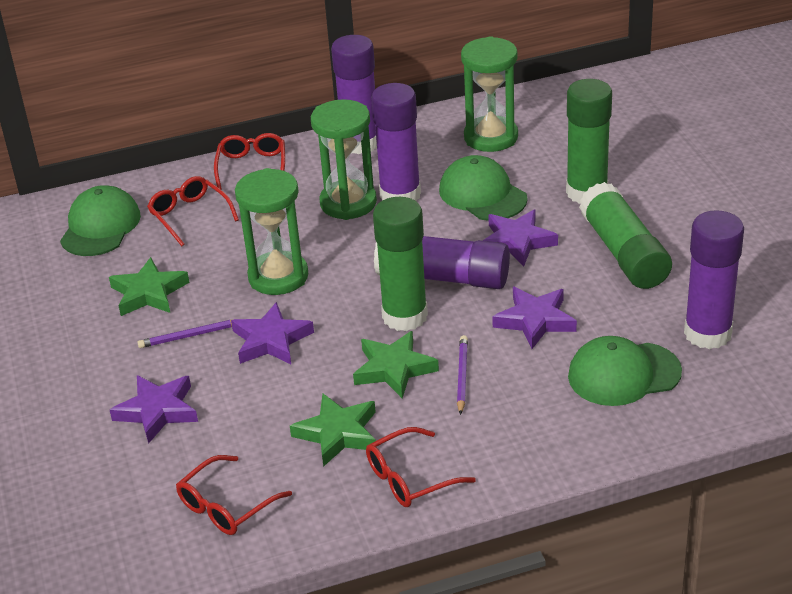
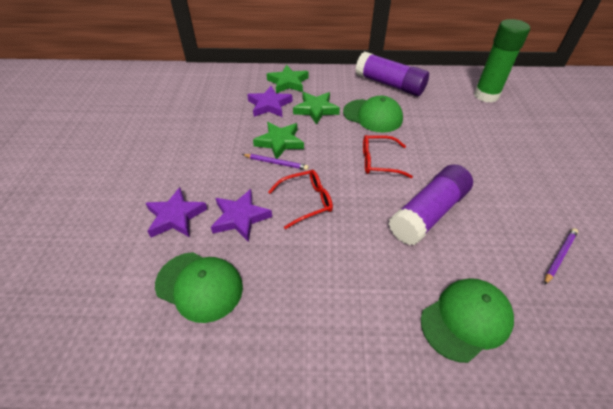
green glue stick: 3 -> 1
green hourglass: 3 -> 0
purple glue stick: 4 -> 2
purple star: 4 -> 3
red glasses: 4 -> 2

